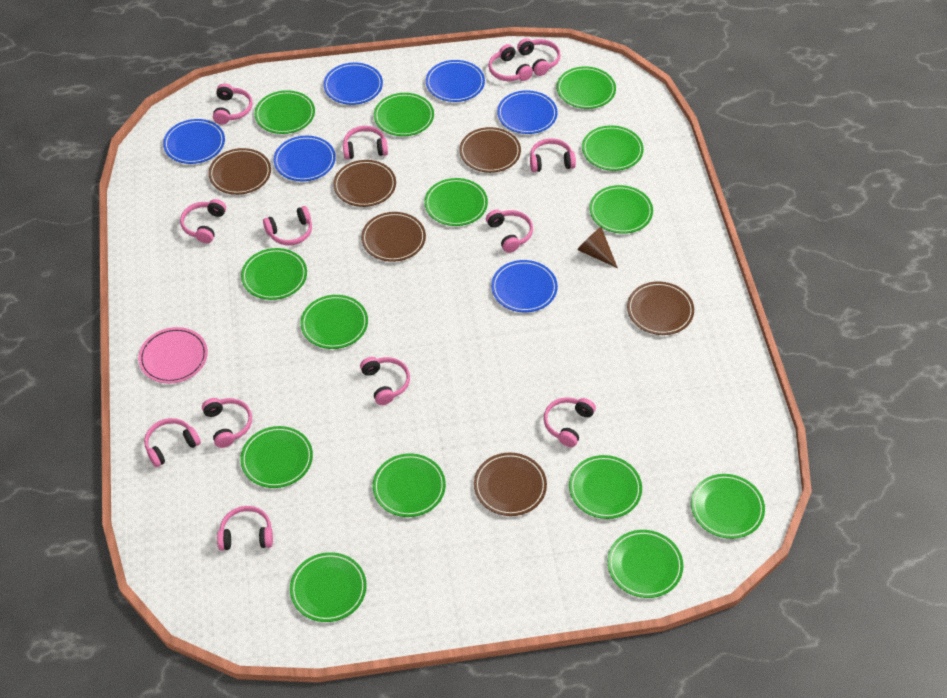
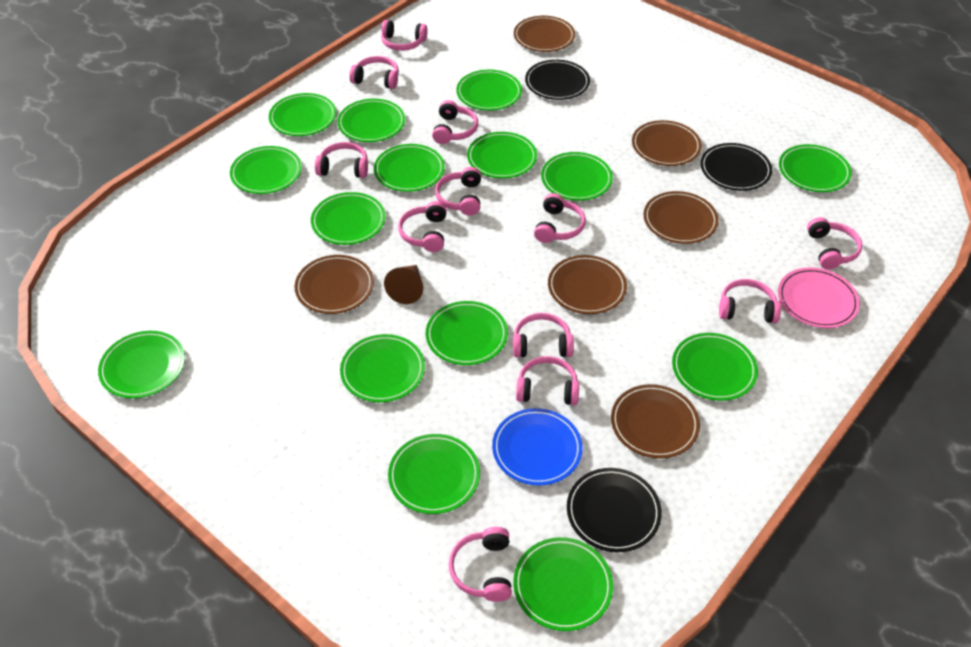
black plate: 0 -> 3
blue plate: 6 -> 1
green plate: 14 -> 15
pink headphones: 13 -> 12

